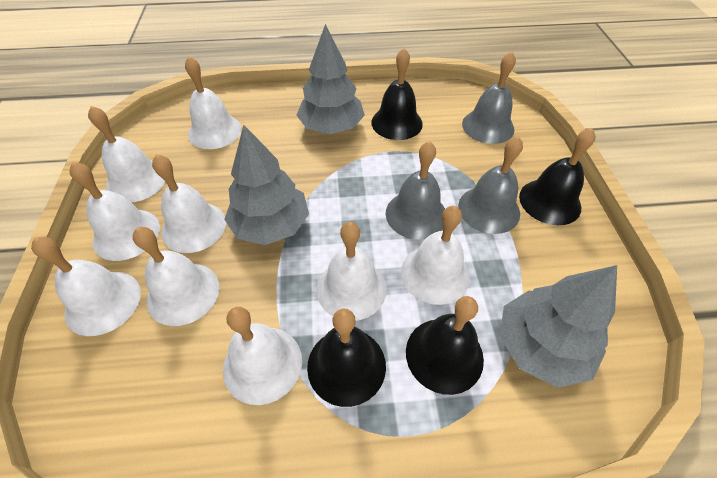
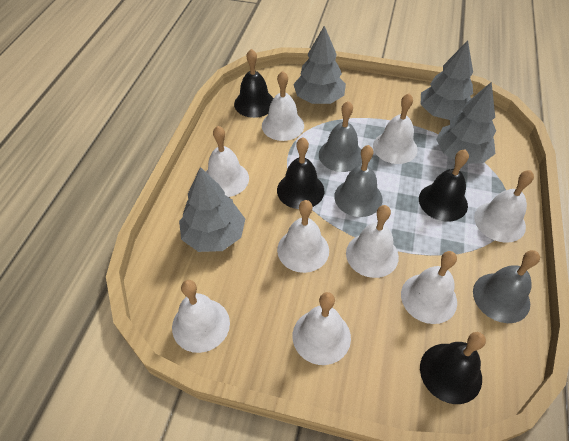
grey tree: 3 -> 4

